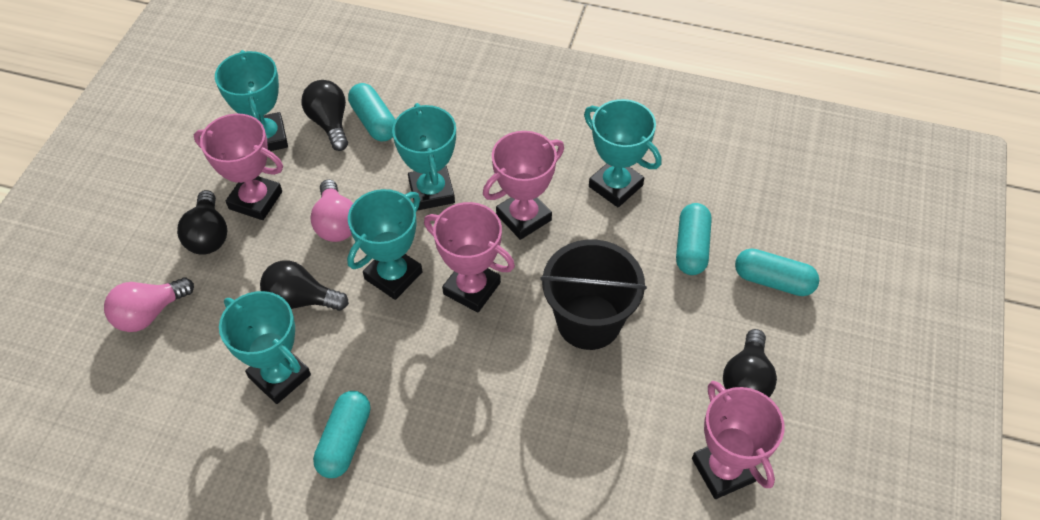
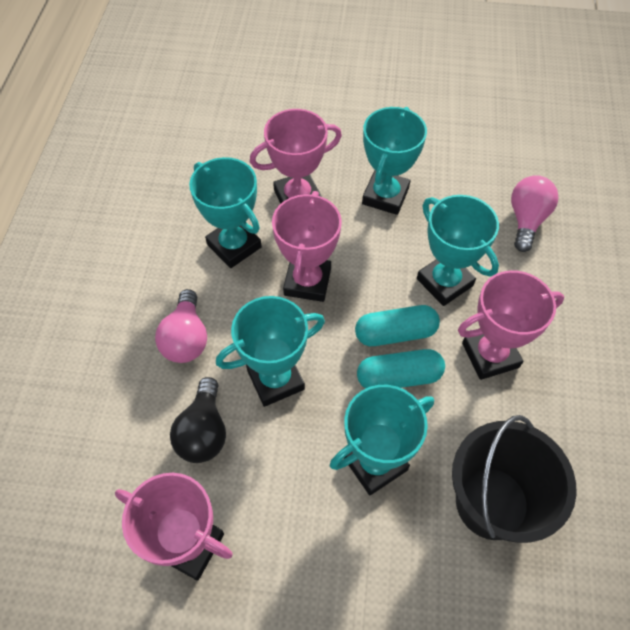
black light bulb: 4 -> 1
turquoise capsule: 4 -> 2

